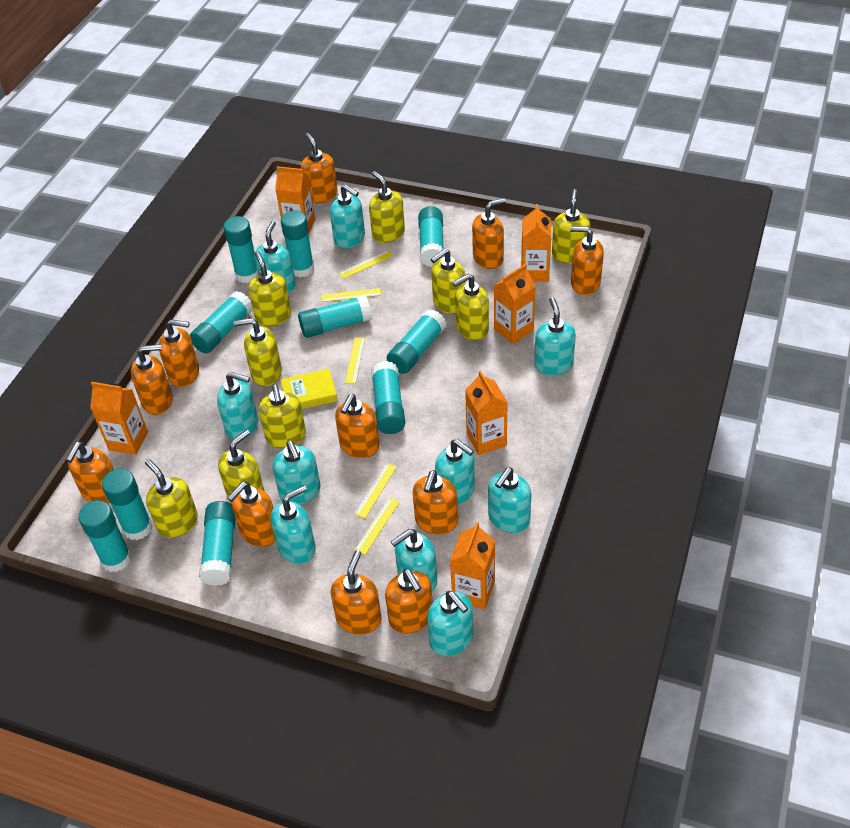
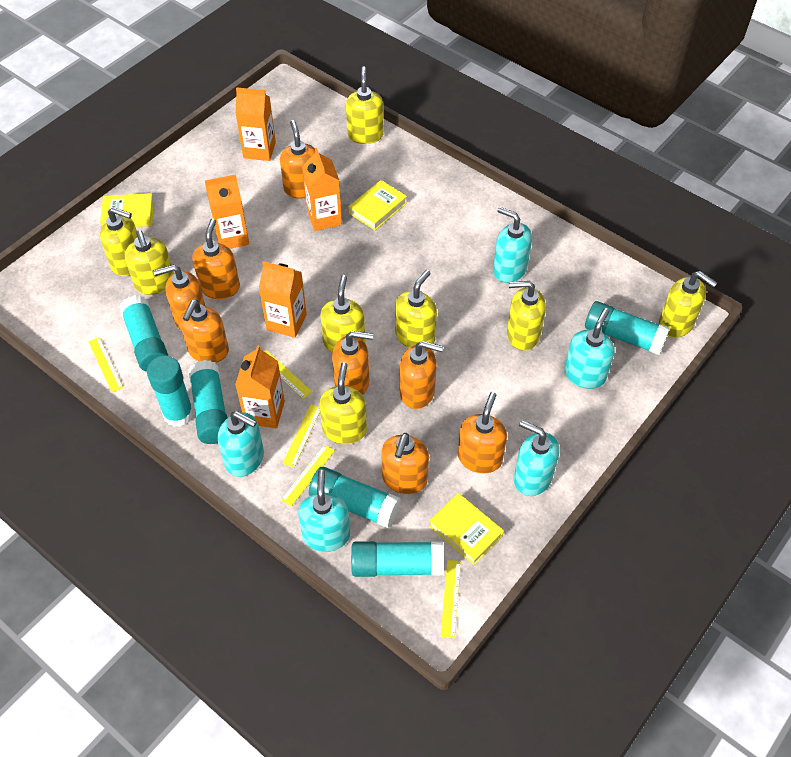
orange carton: 6 -> 5
orange soap dispenser: 11 -> 8
turquoise glue stick: 10 -> 6
turquoise soap dispenser: 10 -> 5
yellow book: 1 -> 3
yellow soap dispenser: 9 -> 8

